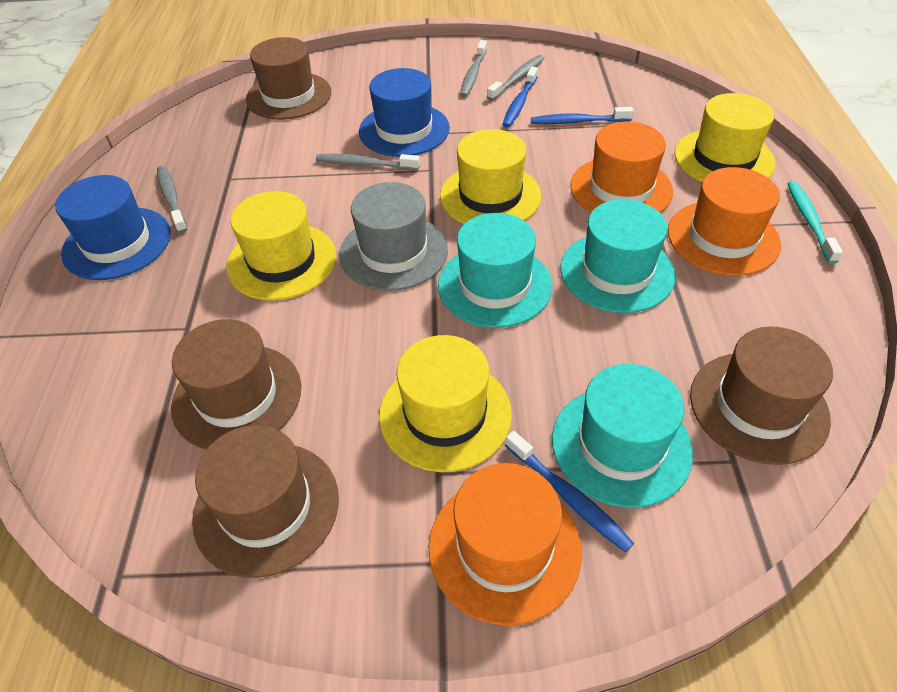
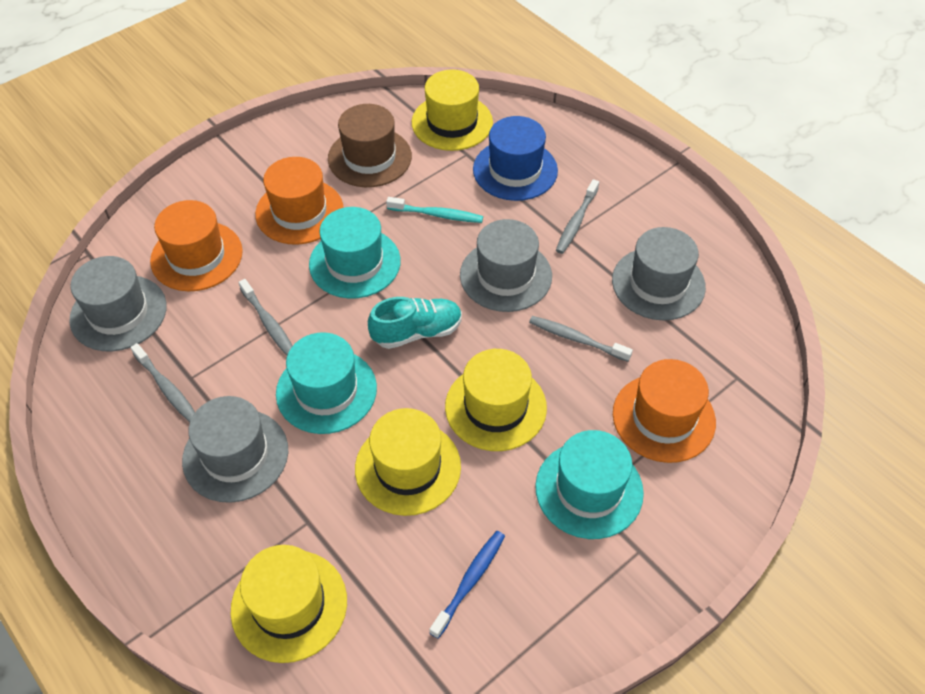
blue hat: 2 -> 1
blue toothbrush: 3 -> 1
brown hat: 4 -> 1
grey hat: 1 -> 4
turquoise shoe: 0 -> 1

